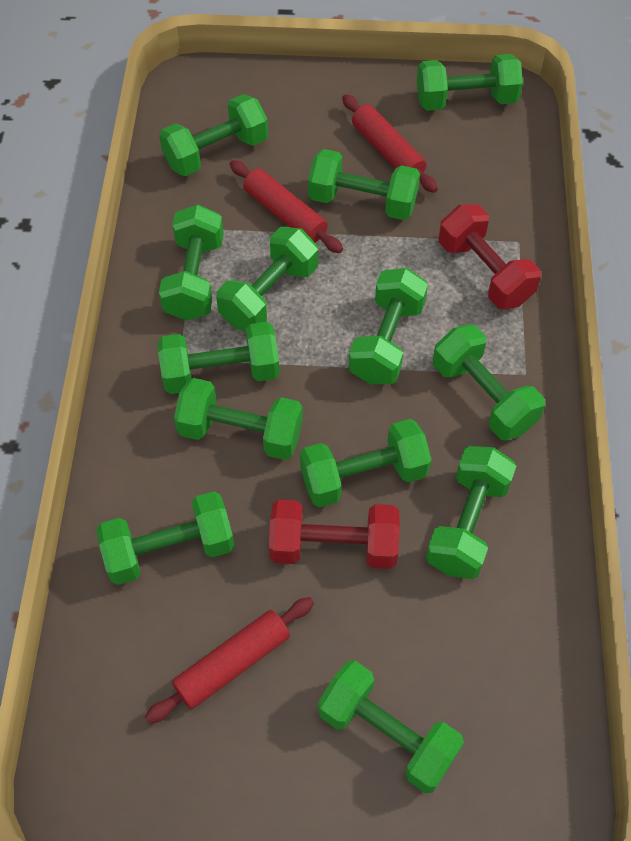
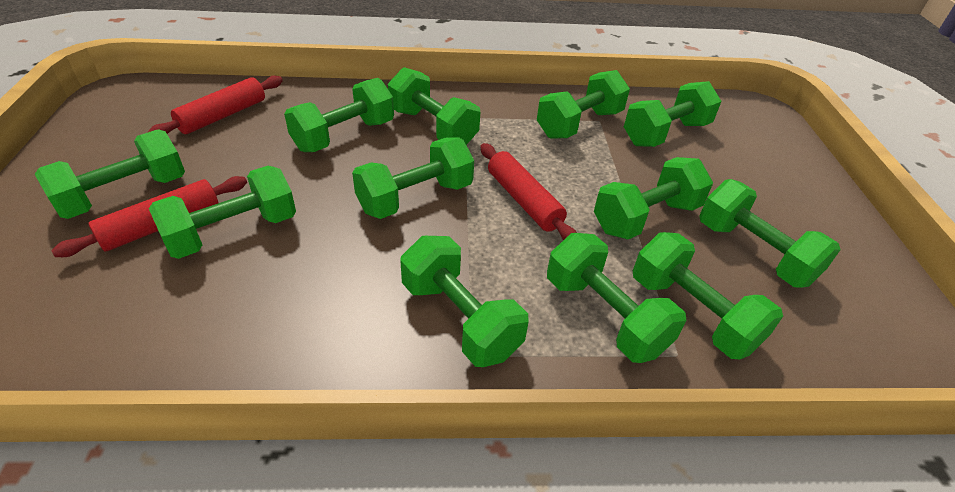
green dumbbell: 13 -> 12
red dumbbell: 2 -> 0

